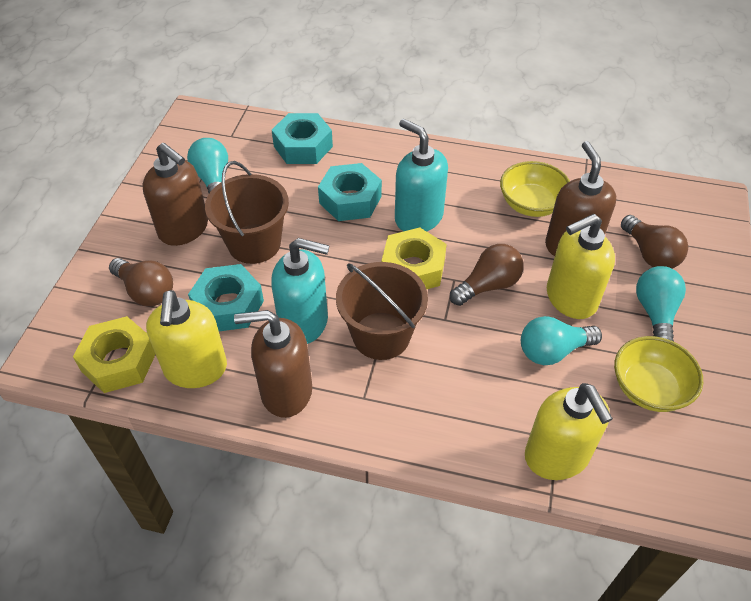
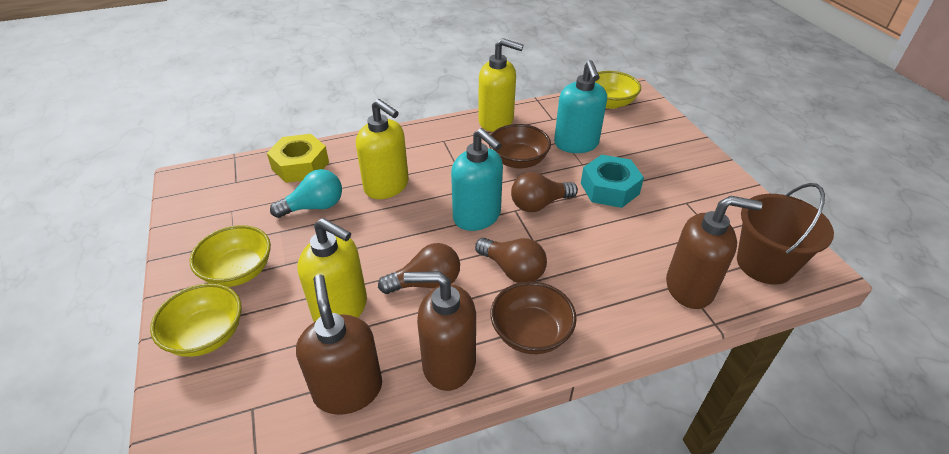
brown bowl: 0 -> 2
brown bucket: 2 -> 1
turquoise light bulb: 3 -> 1
turquoise nut: 3 -> 1
yellow bowl: 2 -> 3
yellow nut: 2 -> 1

